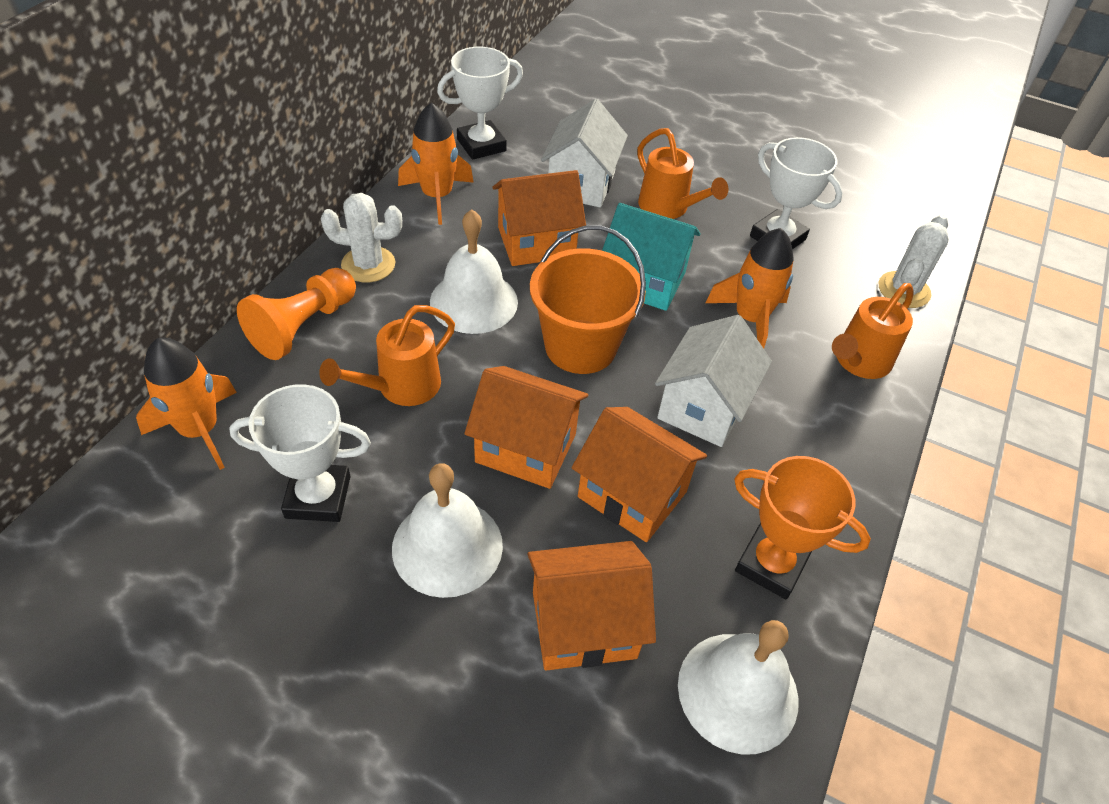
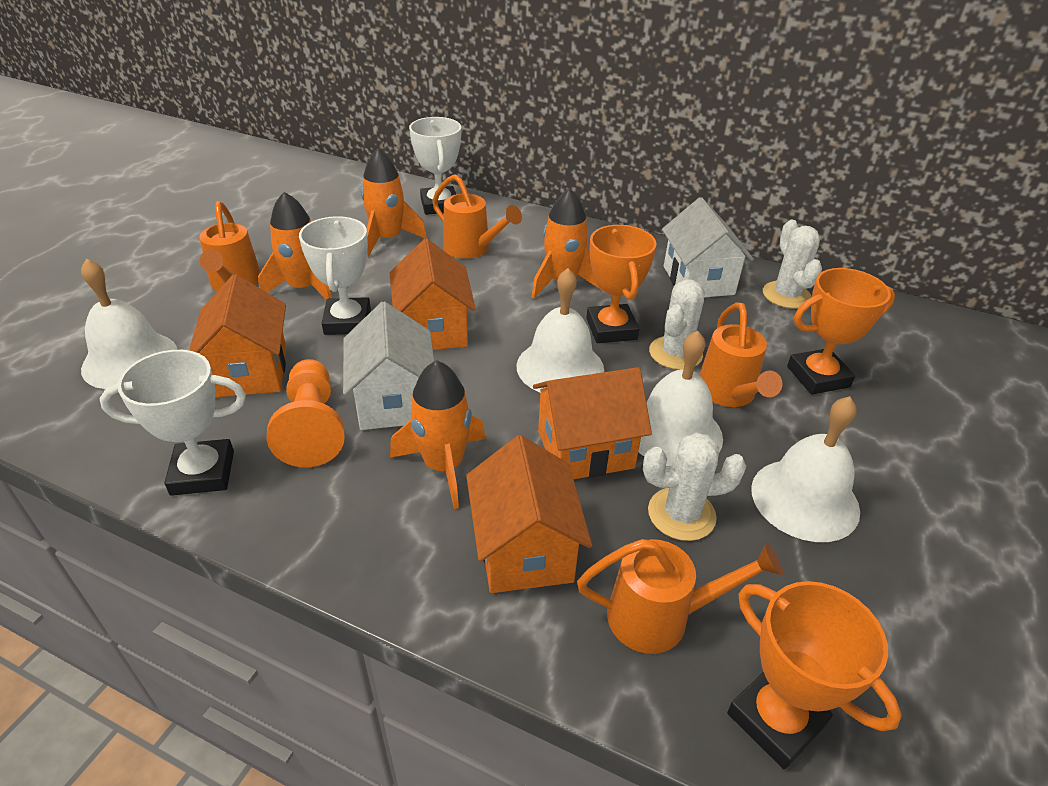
orange bucket: 1 -> 0
orange rocket: 3 -> 4
orange trophy: 1 -> 3
orange watering can: 3 -> 4
turquoise house: 1 -> 0
white bell: 3 -> 4
white cactus: 2 -> 3

